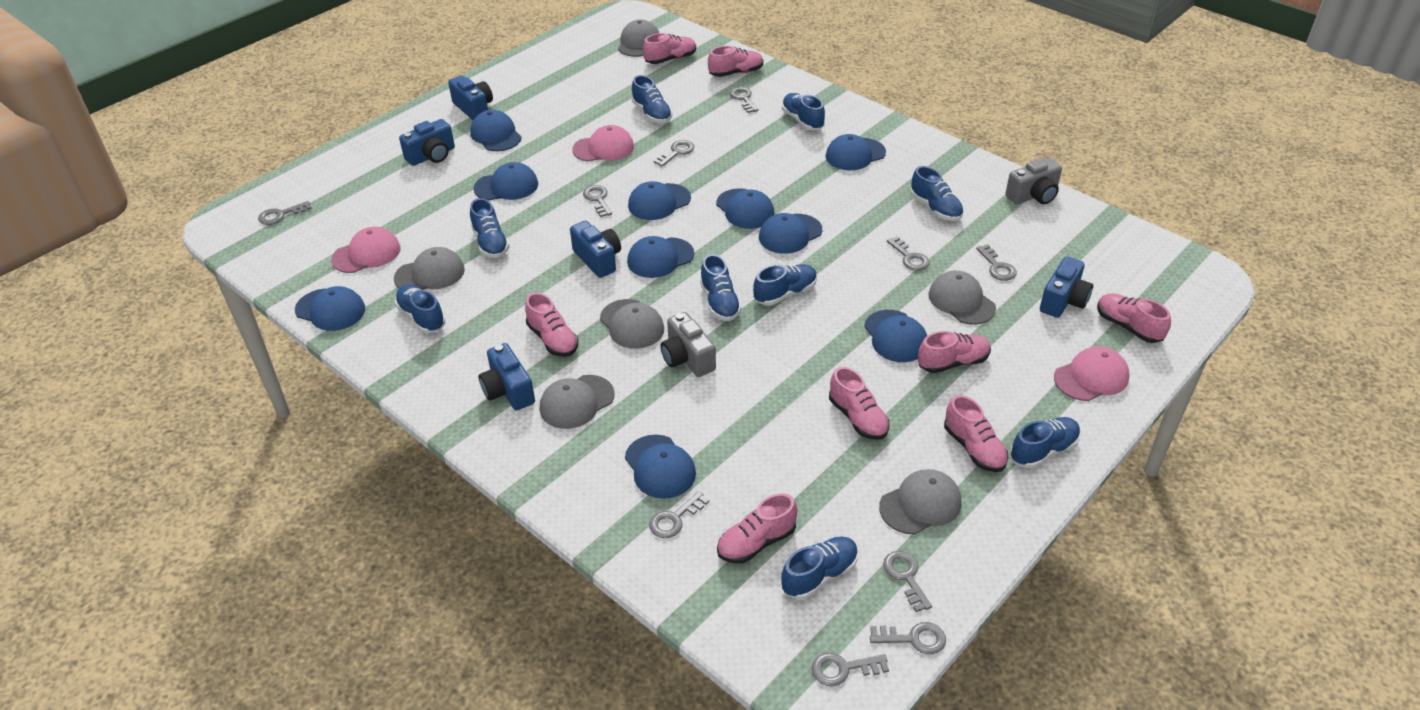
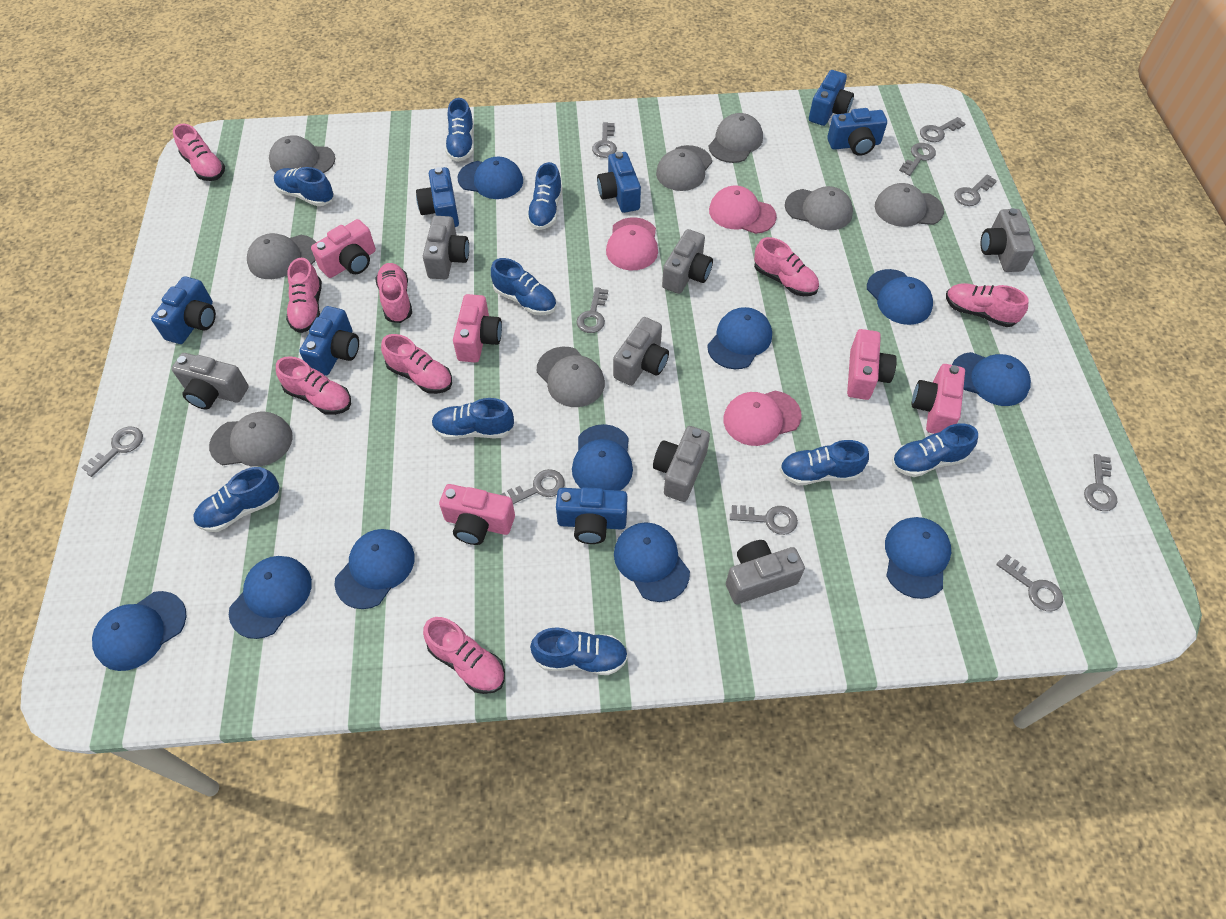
blue camera: 5 -> 7
grey camera: 2 -> 7
grey cap: 6 -> 8
pink camera: 0 -> 5

